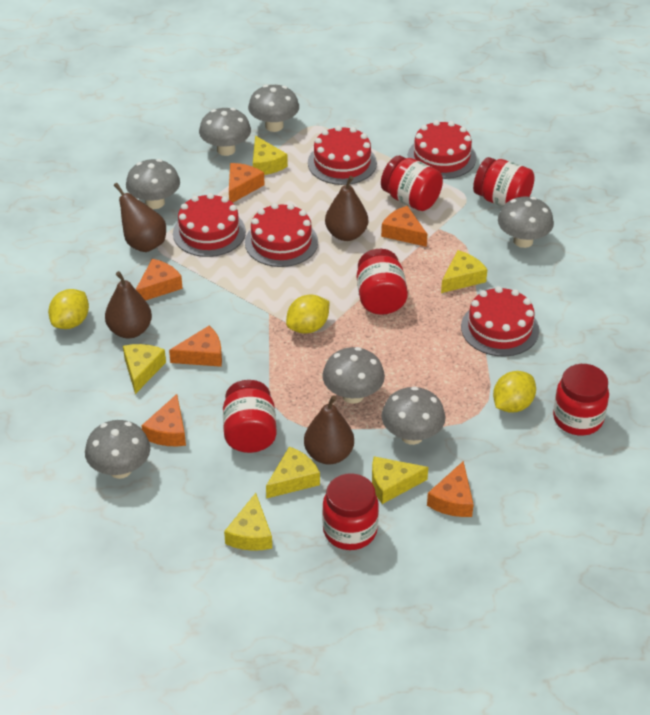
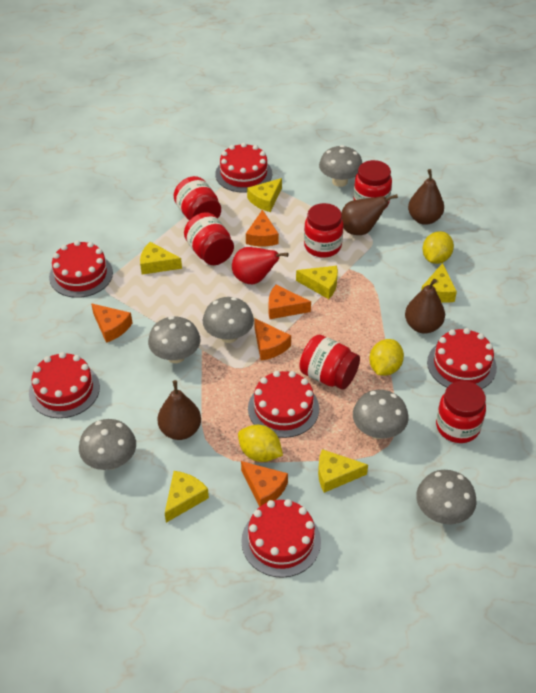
grey mushroom: 7 -> 6
orange cheese: 6 -> 5
red cake: 5 -> 6
red pear: 0 -> 1

